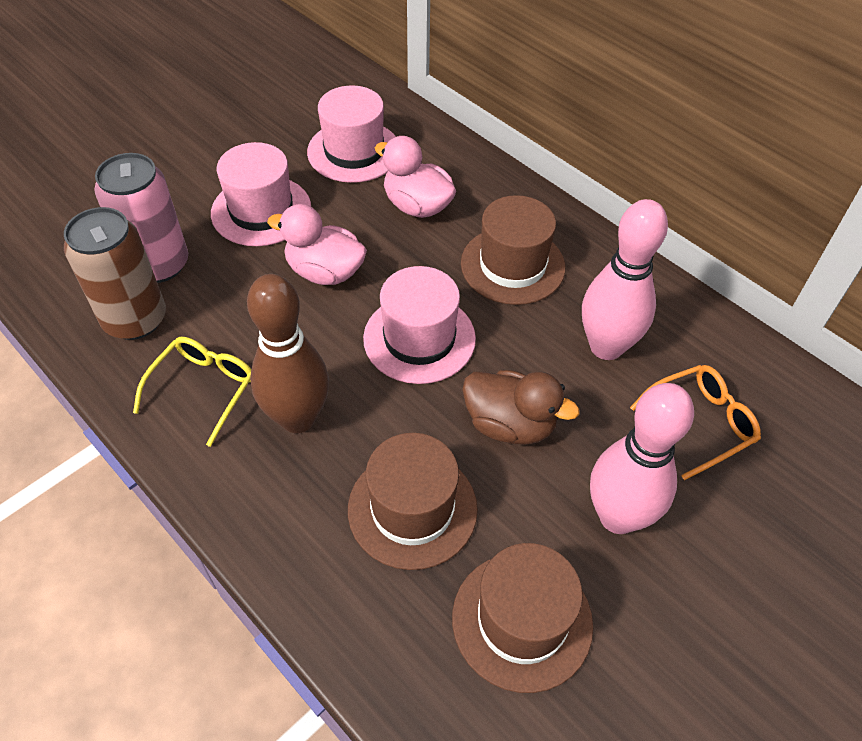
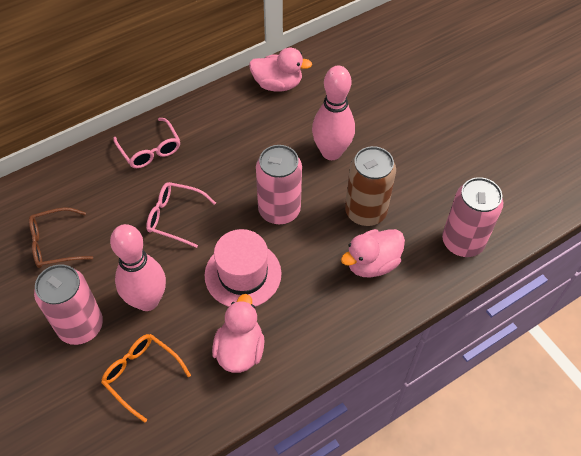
brown bowling pin: 1 -> 0
brown duck: 1 -> 0
brown glasses: 0 -> 1
brown hat: 3 -> 0
pink can: 1 -> 3
pink duck: 2 -> 3
pink glasses: 0 -> 2
pink hat: 3 -> 1
yellow glasses: 1 -> 0

